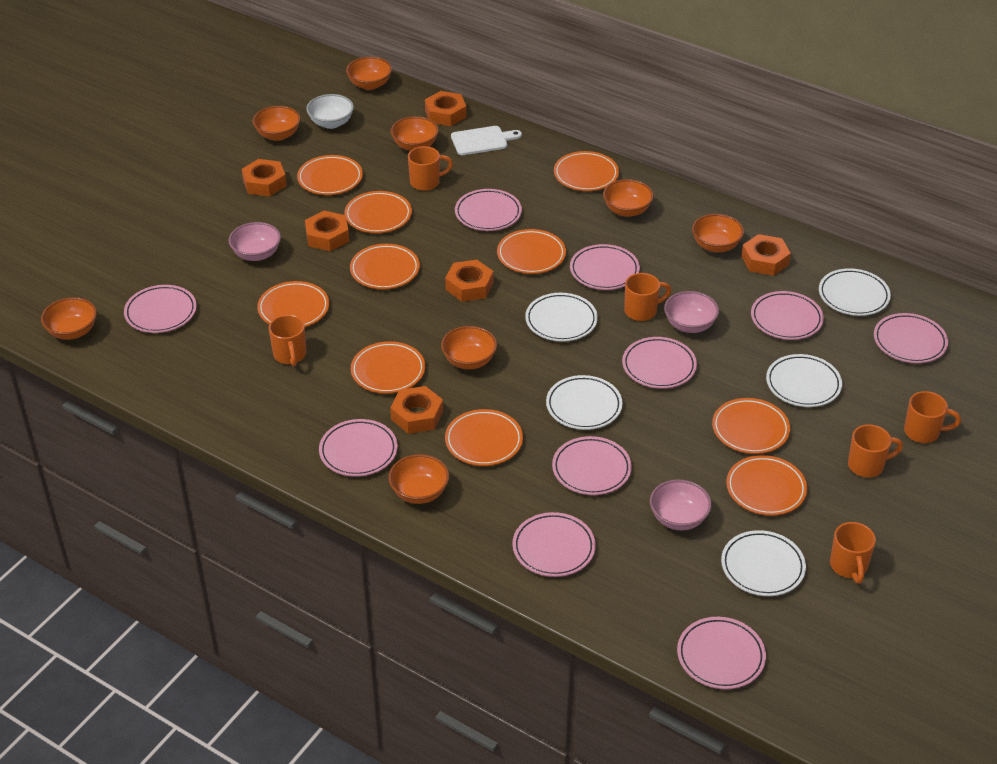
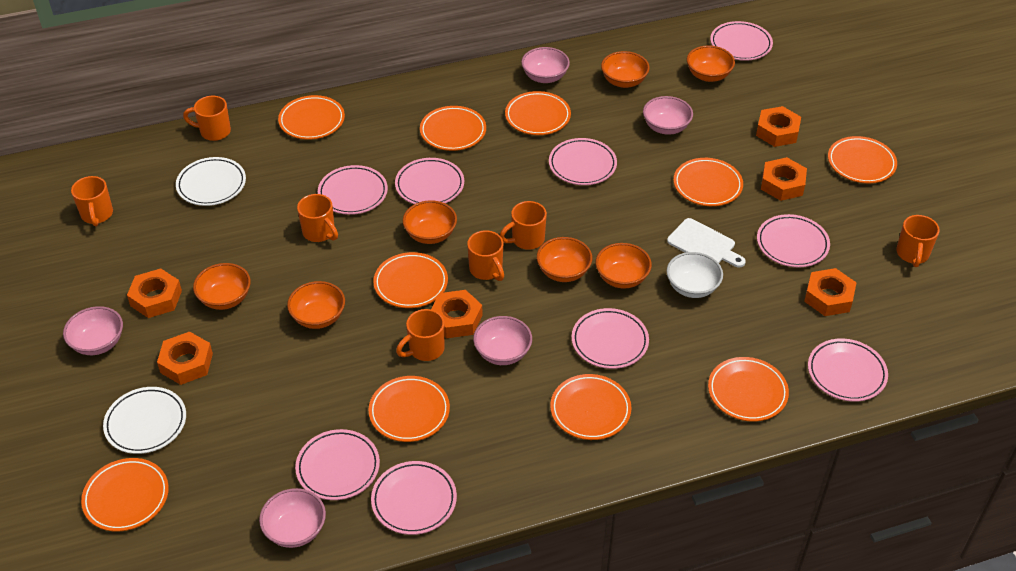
orange bowl: 8 -> 7
orange mug: 6 -> 7
pink bowl: 3 -> 5
pink plate: 10 -> 9
white plate: 5 -> 2

